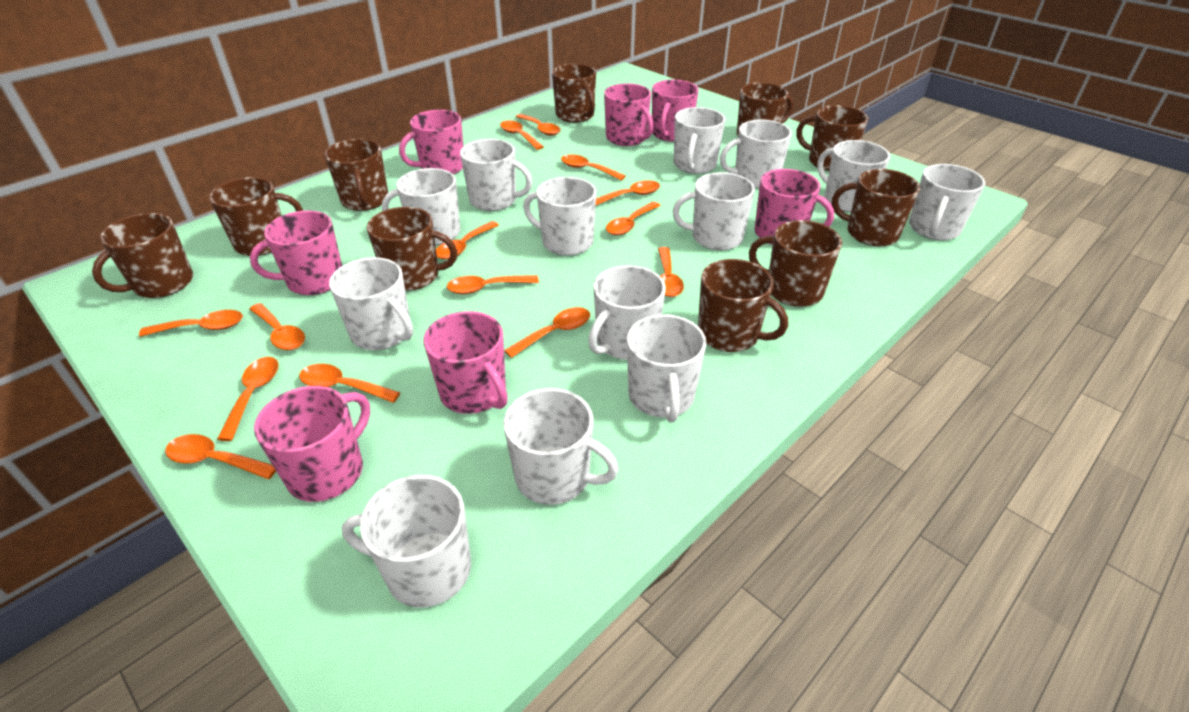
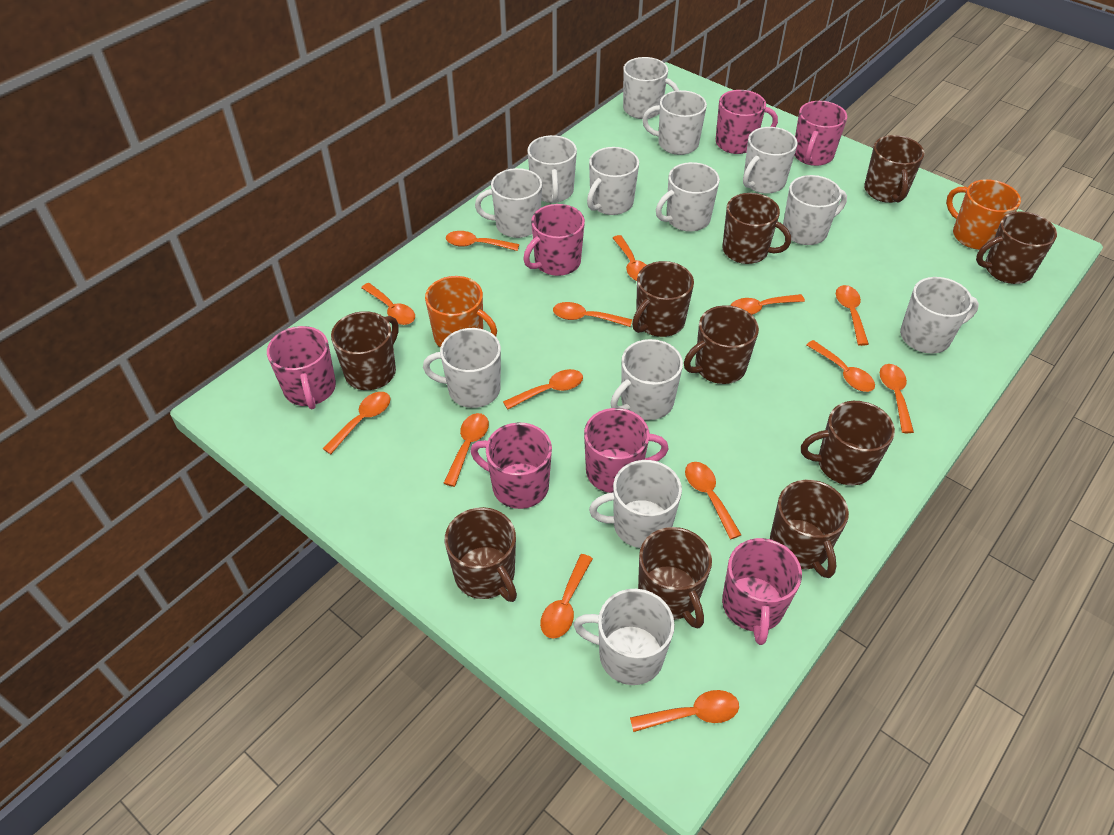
orange mug: 0 -> 2

